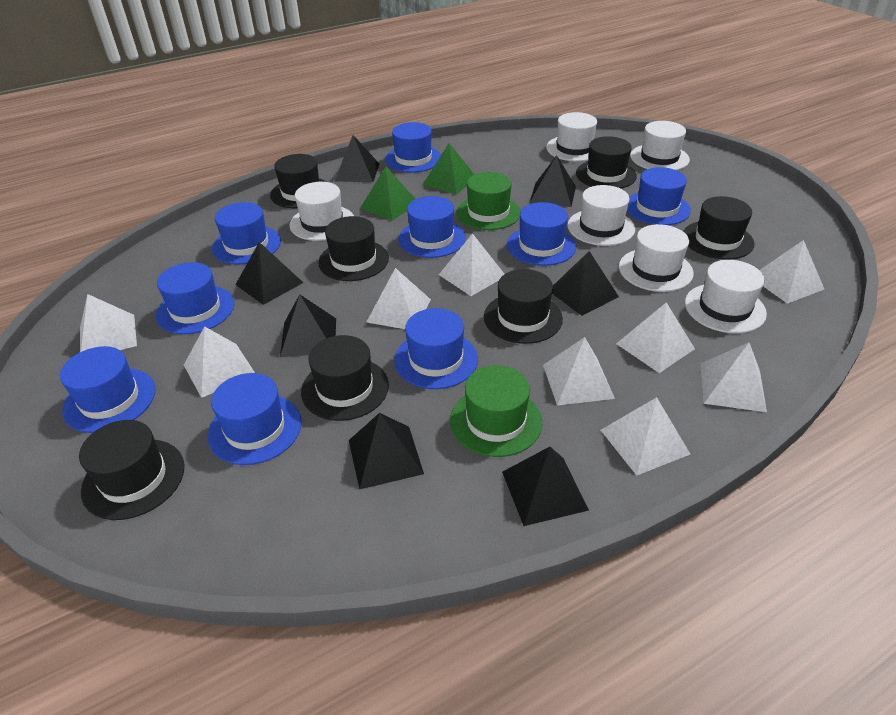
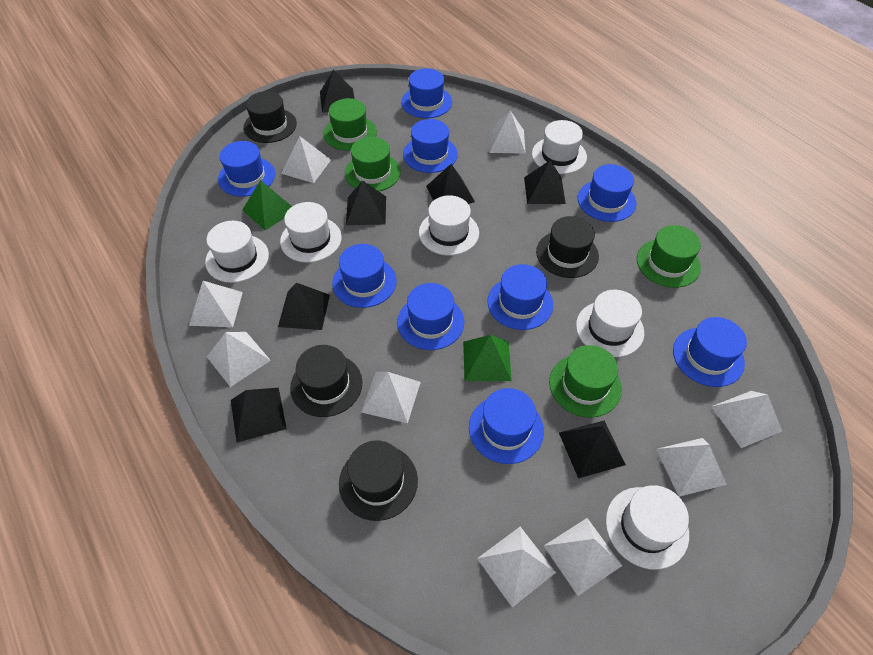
black hat: 7 -> 4
green hat: 2 -> 4

